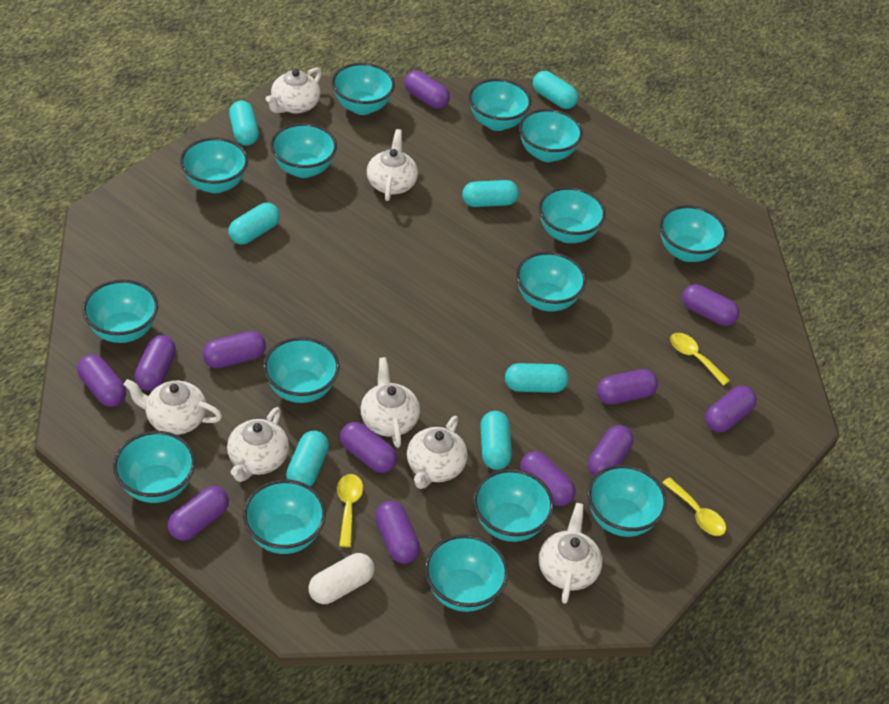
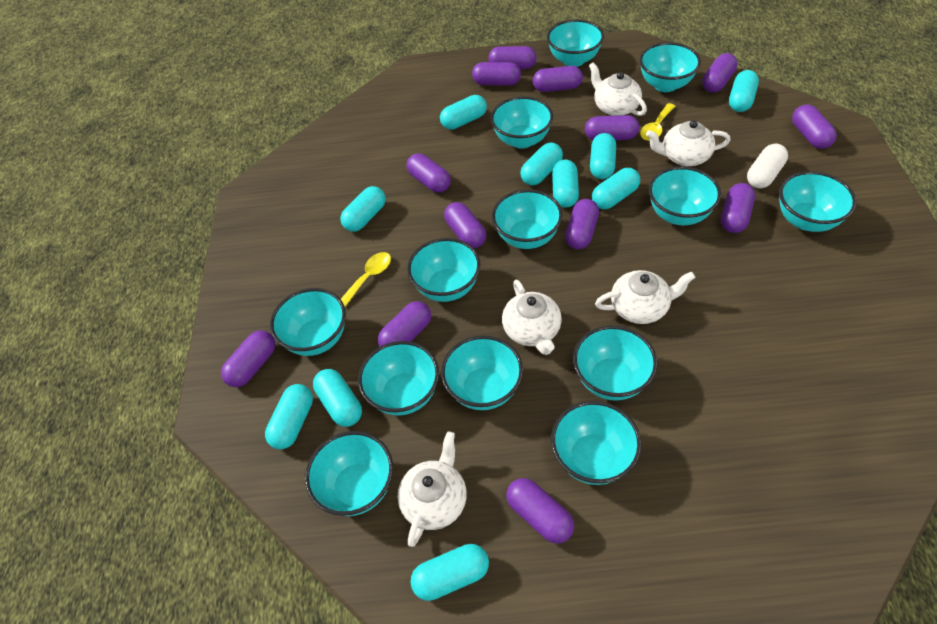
purple capsule: 12 -> 13
turquoise bowl: 15 -> 13
turquoise capsule: 7 -> 10
white teapot: 7 -> 5
yellow spoon: 3 -> 2

